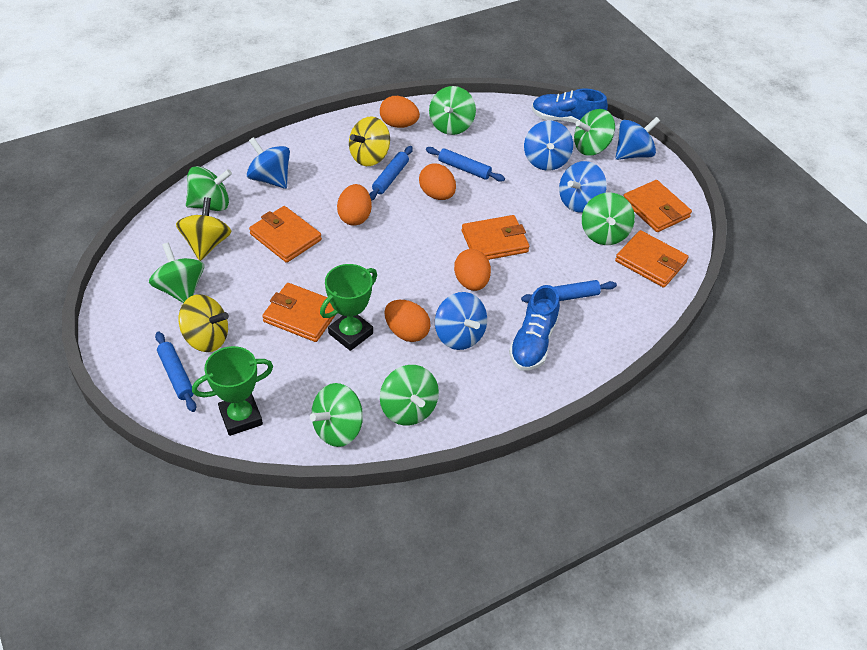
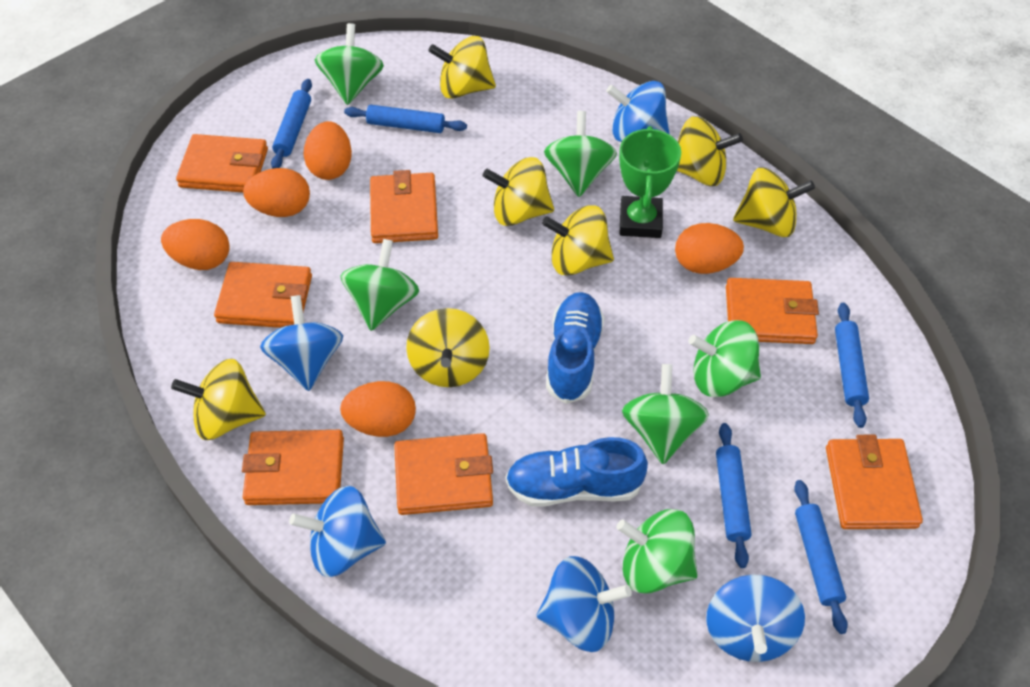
blue rolling pin: 4 -> 5
green spinning top: 7 -> 6
green trophy: 2 -> 1
orange wallet: 5 -> 7
yellow spinning top: 3 -> 7

